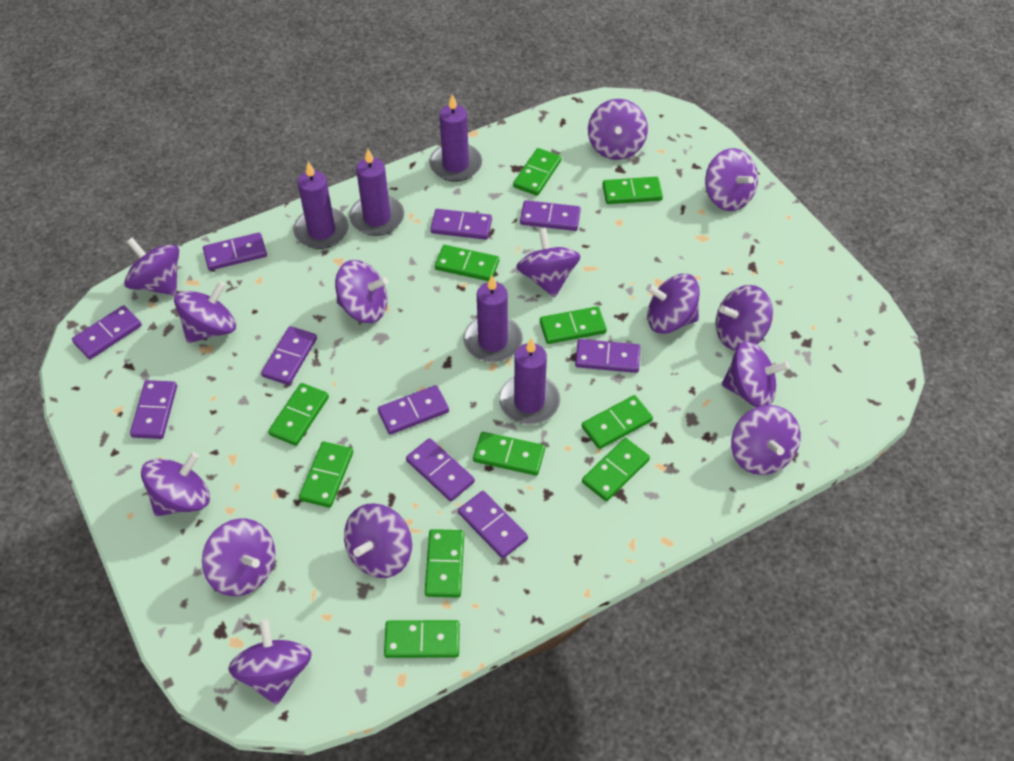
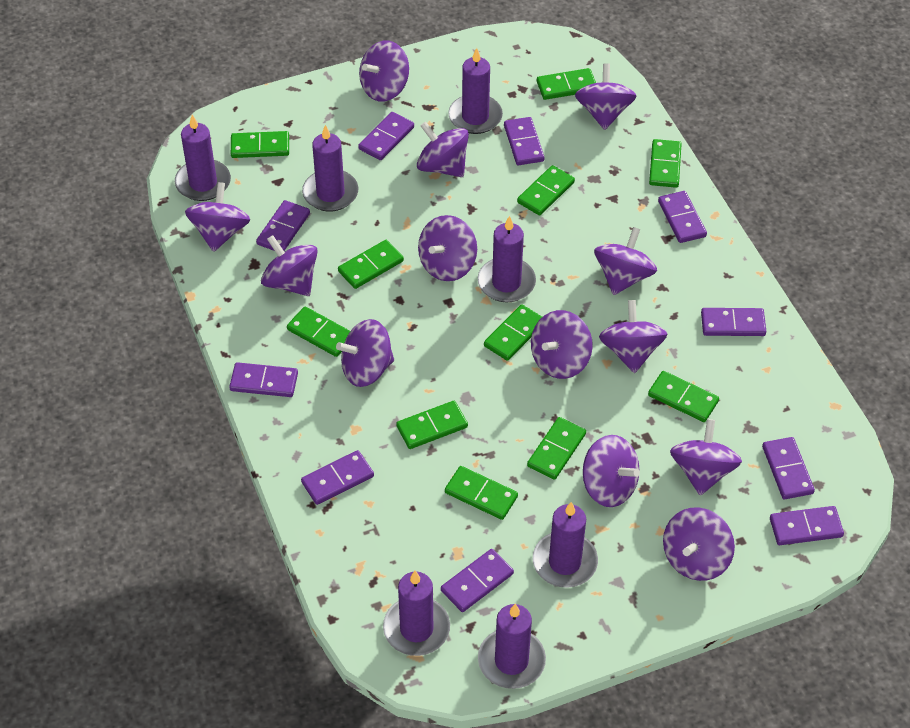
purple candle: 5 -> 7
purple spinning top: 14 -> 13

